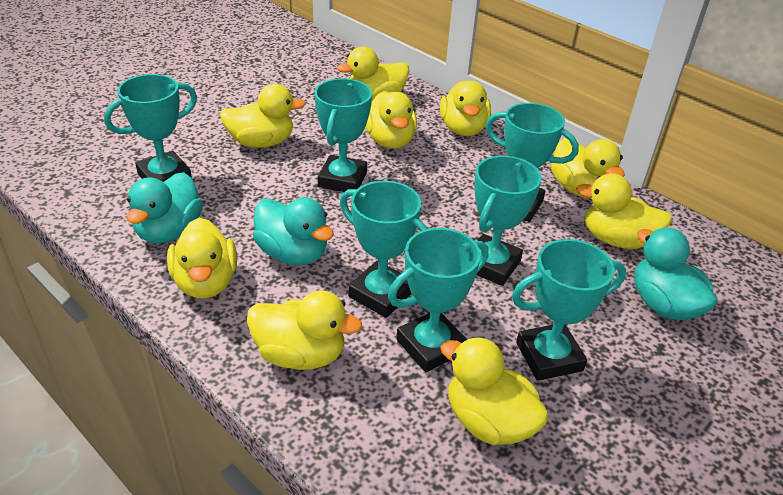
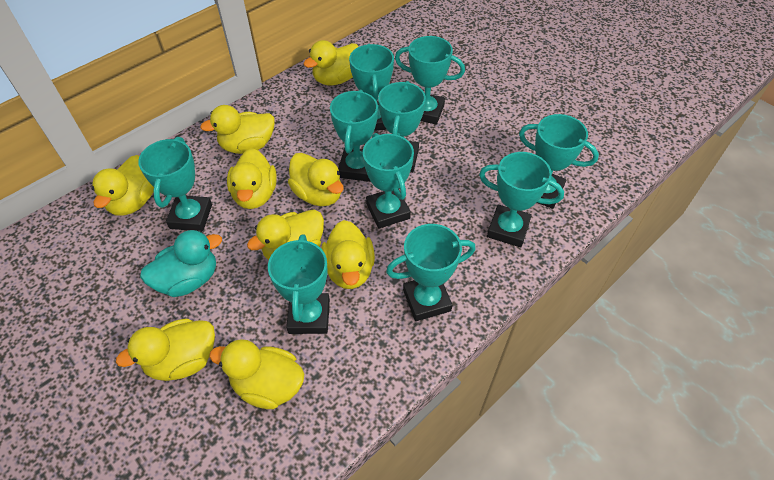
turquoise duck: 3 -> 1
turquoise trophy: 7 -> 10

